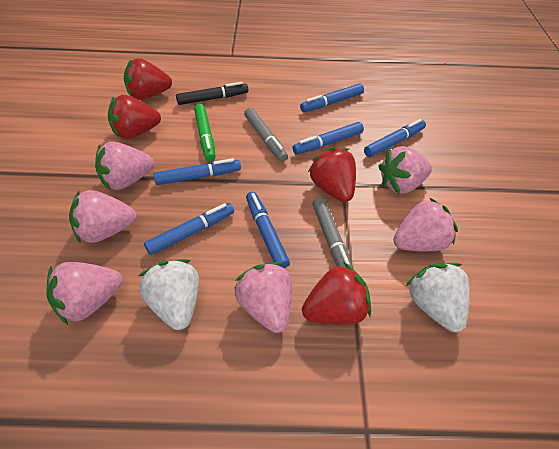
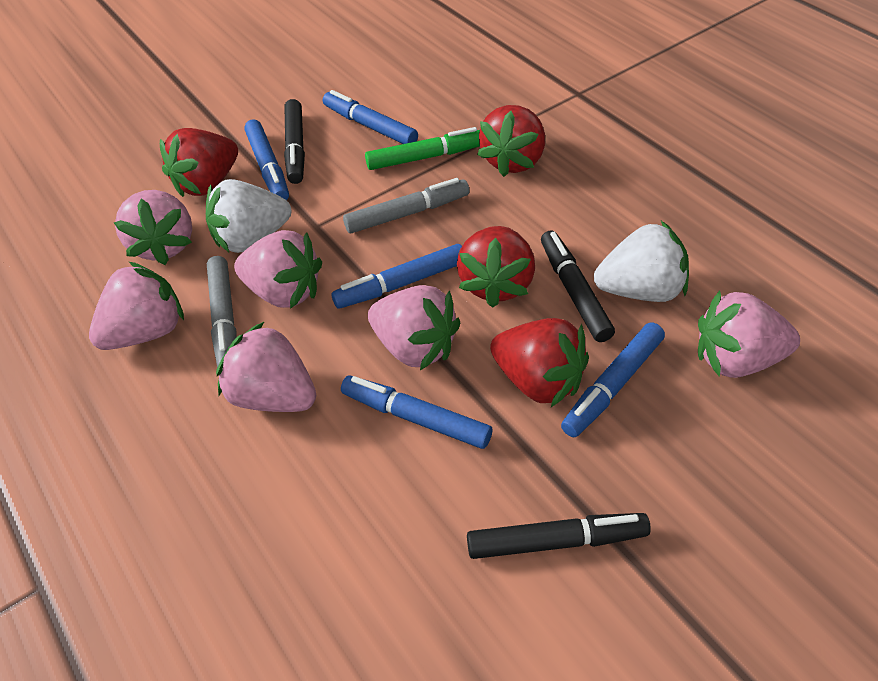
black marker: 1 -> 3
blue marker: 6 -> 5

